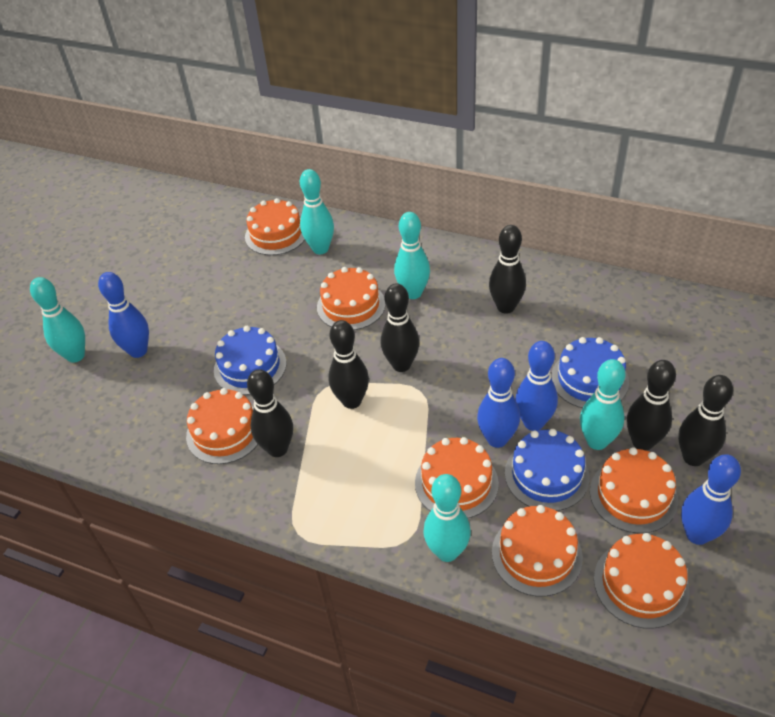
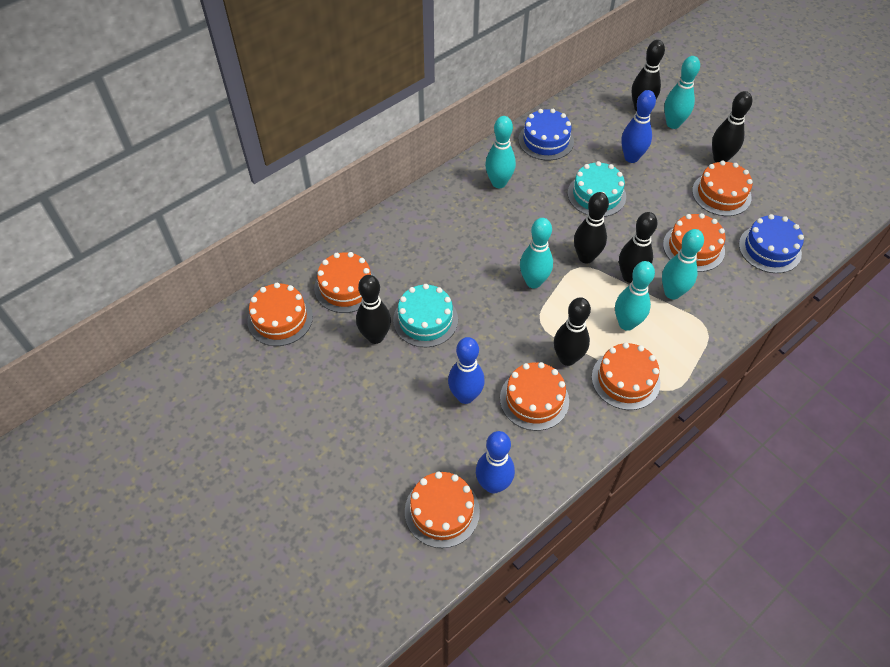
blue bowling pin: 4 -> 3
blue cake: 3 -> 2
turquoise cake: 0 -> 2

